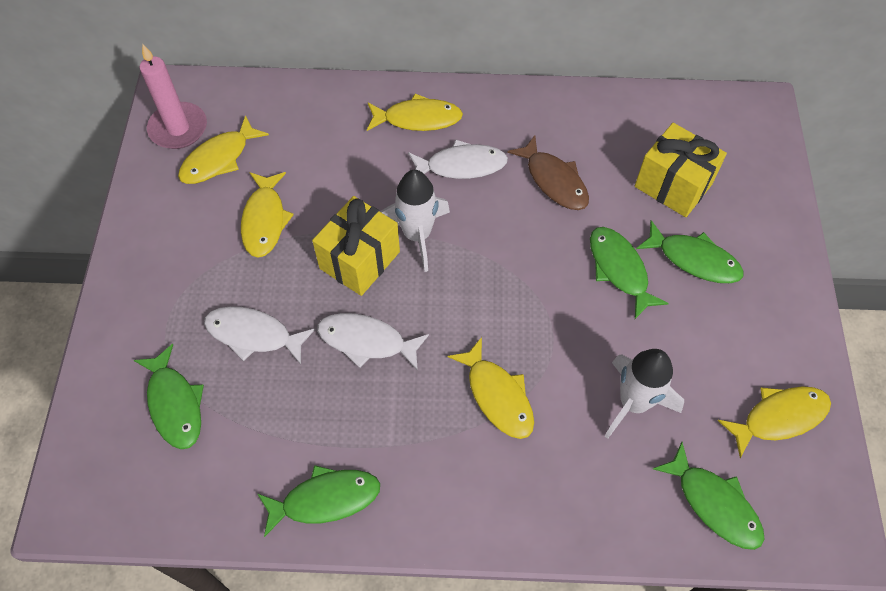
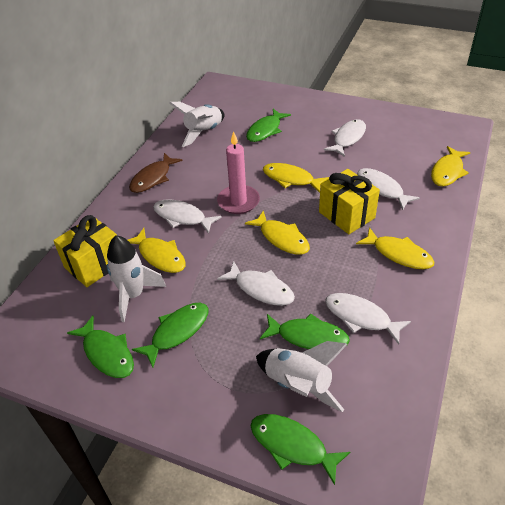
white fish: 3 -> 5
white rocket: 2 -> 3

